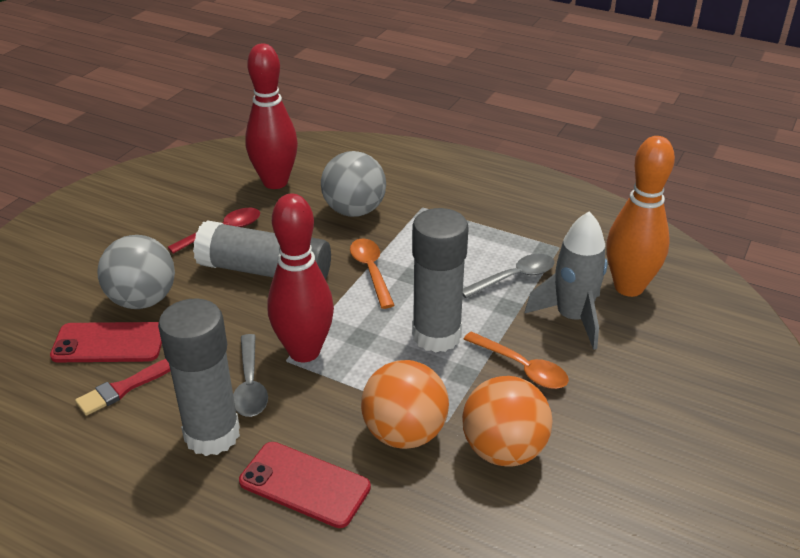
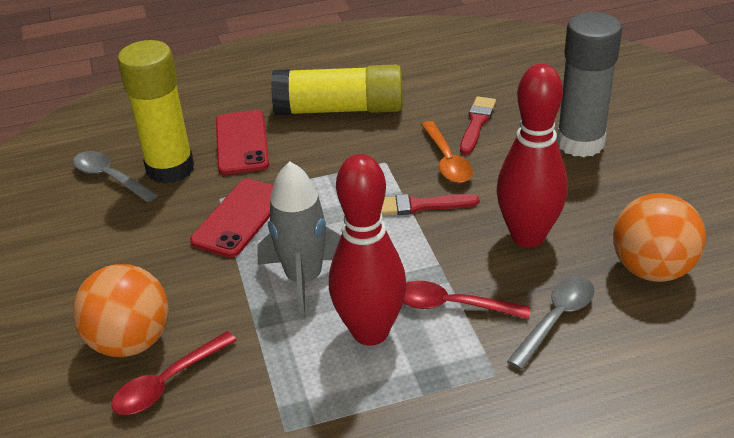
grey ball: 2 -> 0
grey glue stick: 3 -> 1
orange bowling pin: 1 -> 0
orange spoon: 2 -> 1
red brush: 1 -> 2
red spoon: 1 -> 2
yellow glue stick: 0 -> 2

